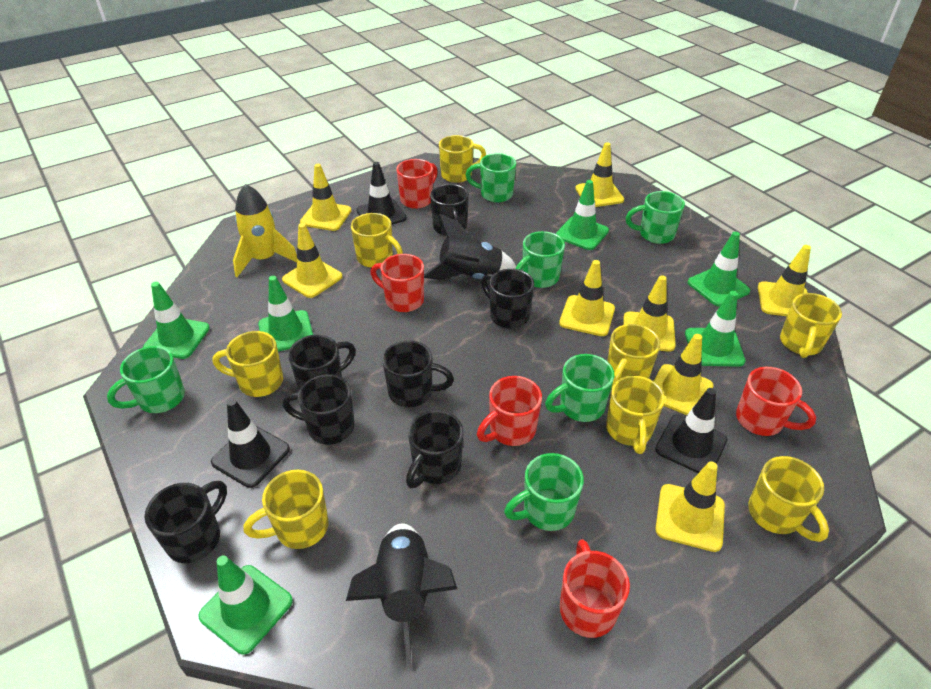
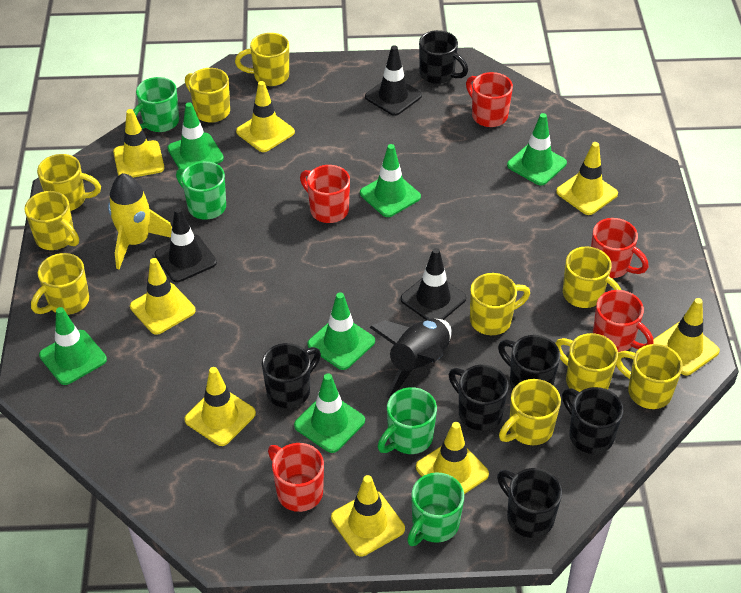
black mug: 7 -> 6
black rocket: 2 -> 1
green mug: 6 -> 4
yellow mug: 8 -> 10

